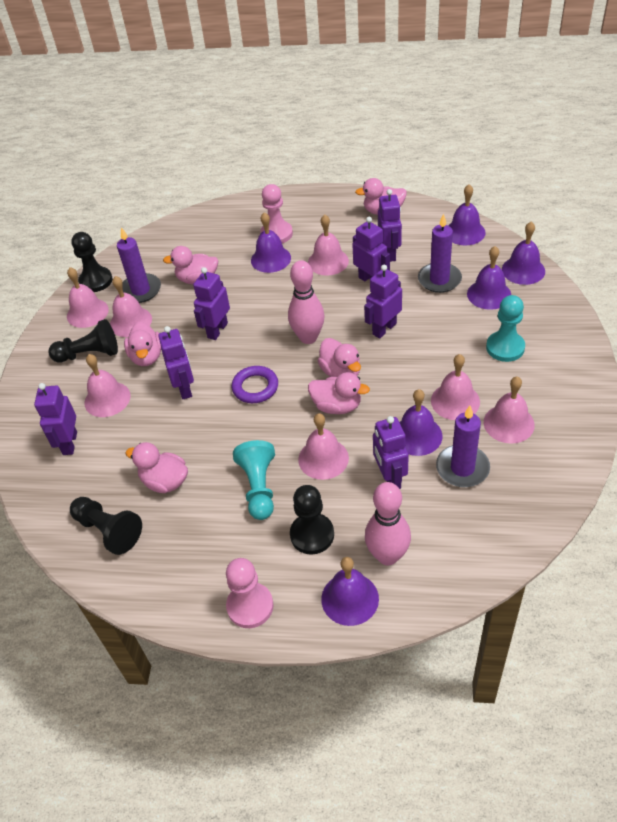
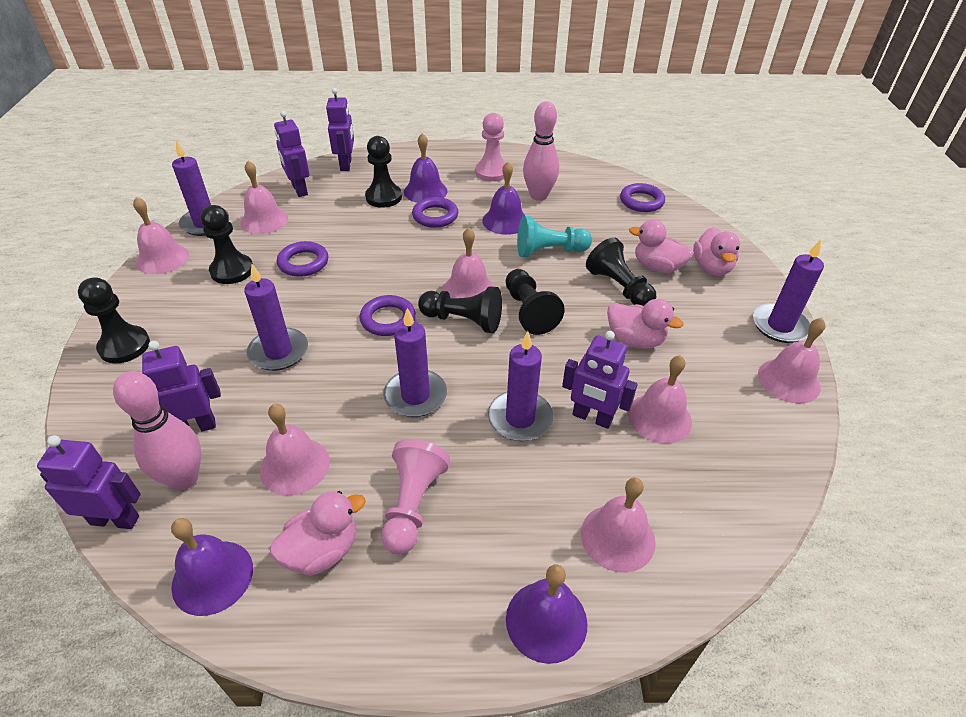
black pawn: 4 -> 6
pink duck: 6 -> 4
purple bell: 6 -> 4
purple candle: 3 -> 5
purple ring: 1 -> 4
purple robot: 7 -> 5
turquoise pawn: 2 -> 1

